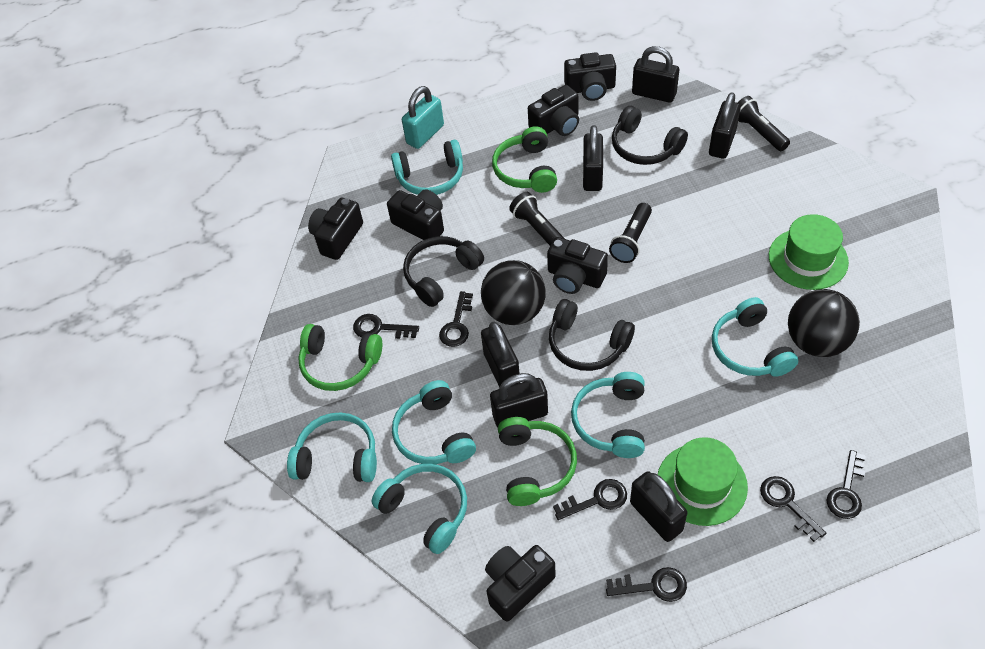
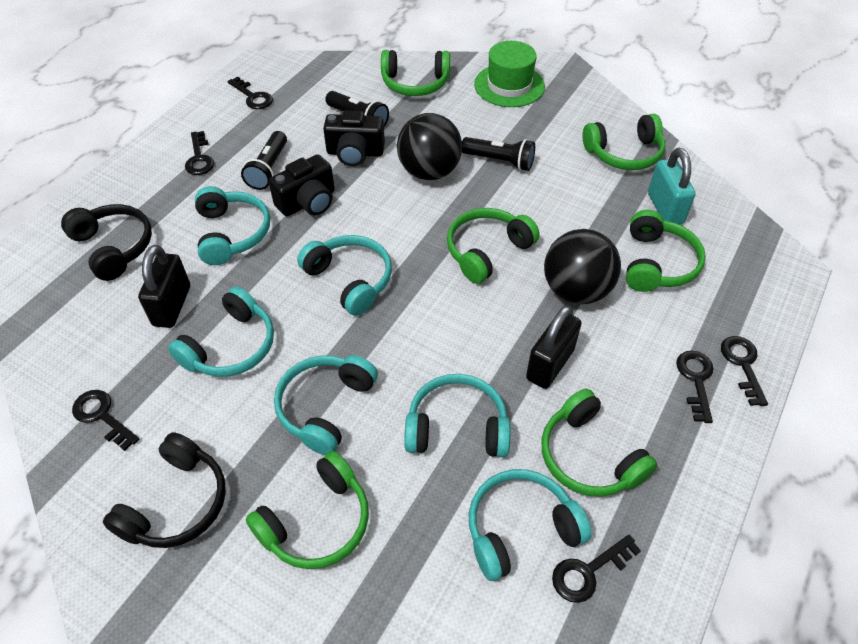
black camera: 6 -> 2
black headphones: 3 -> 2
black padlock: 6 -> 2
green hat: 2 -> 1
green headphones: 3 -> 6

